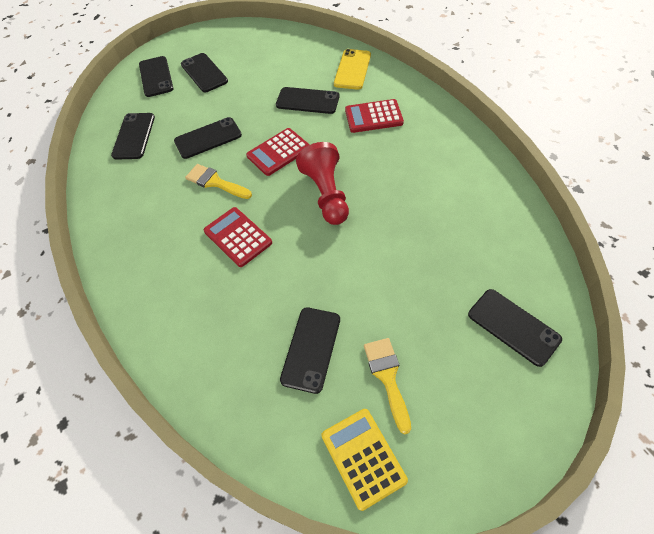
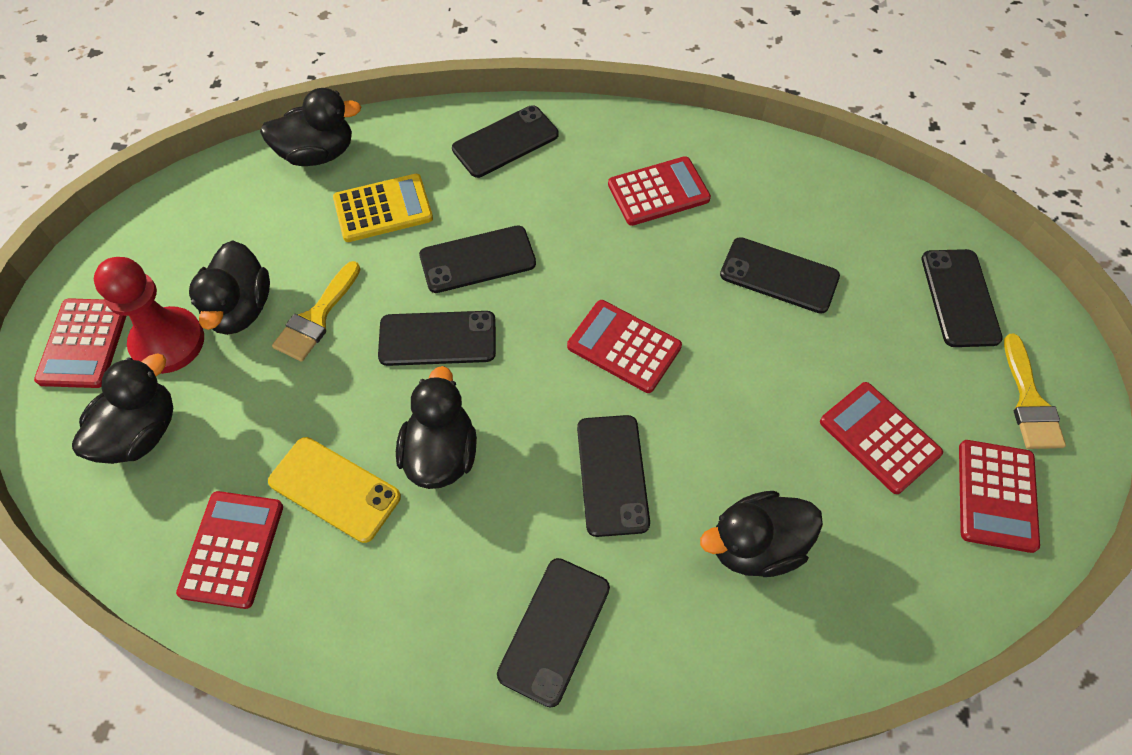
black duck: 0 -> 5
red calculator: 3 -> 6

